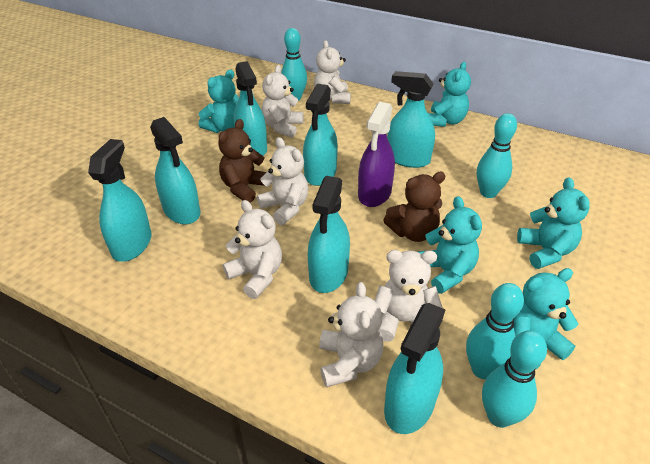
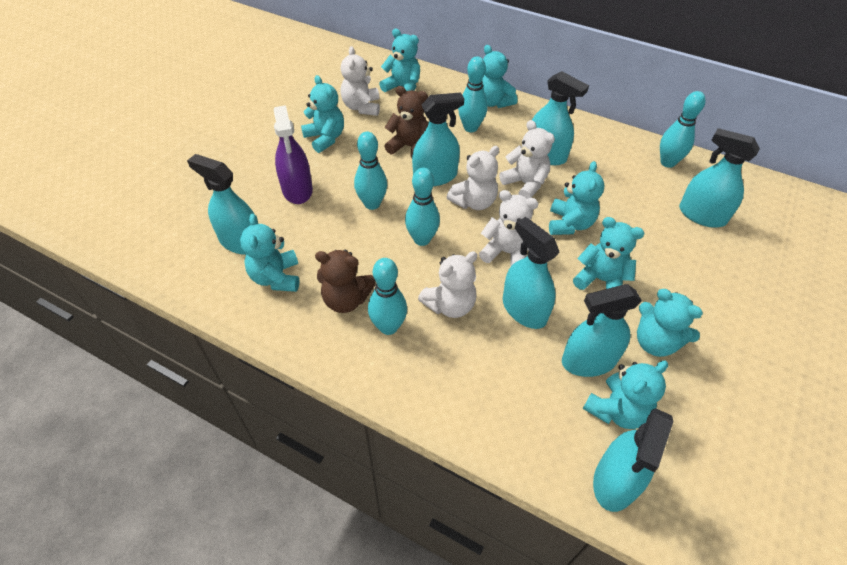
turquoise bowling pin: 4 -> 5
turquoise teddy bear: 5 -> 8
white teddy bear: 6 -> 5

